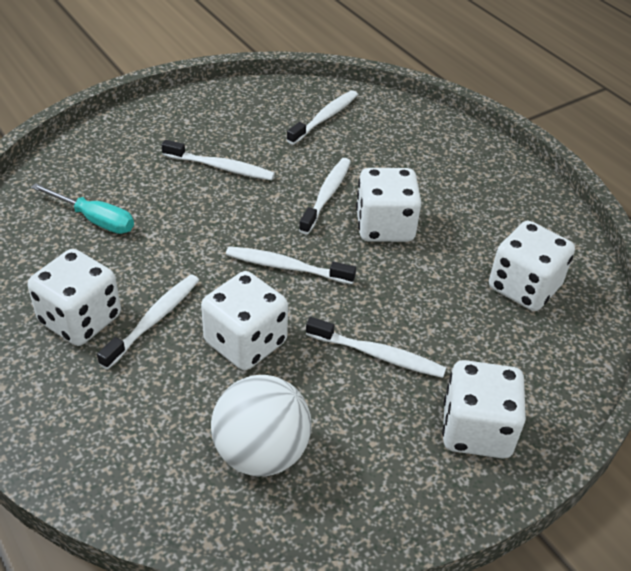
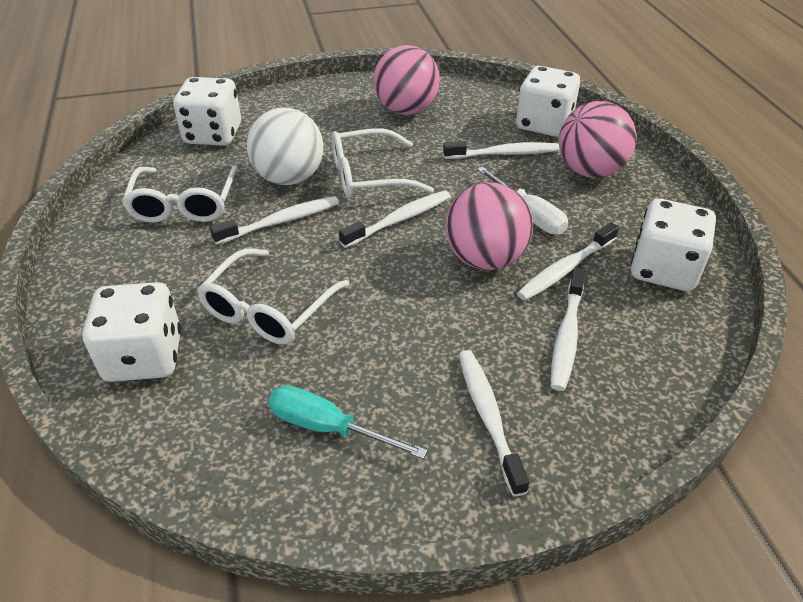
pink ball: 0 -> 3
white dice: 5 -> 4
white glasses: 0 -> 3
white screwdriver: 0 -> 1

